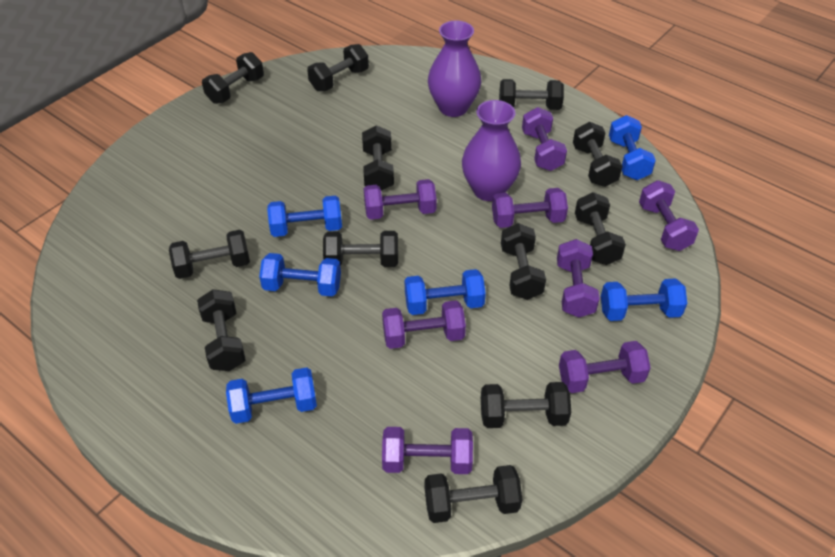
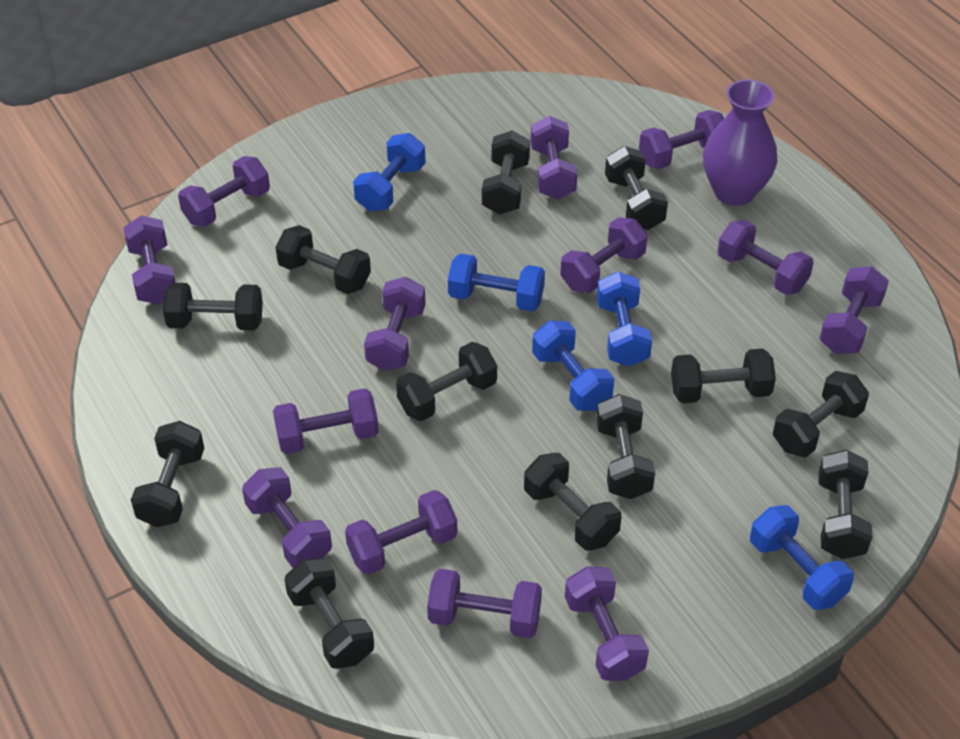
blue dumbbell: 6 -> 5
purple dumbbell: 8 -> 13
purple vase: 2 -> 1

